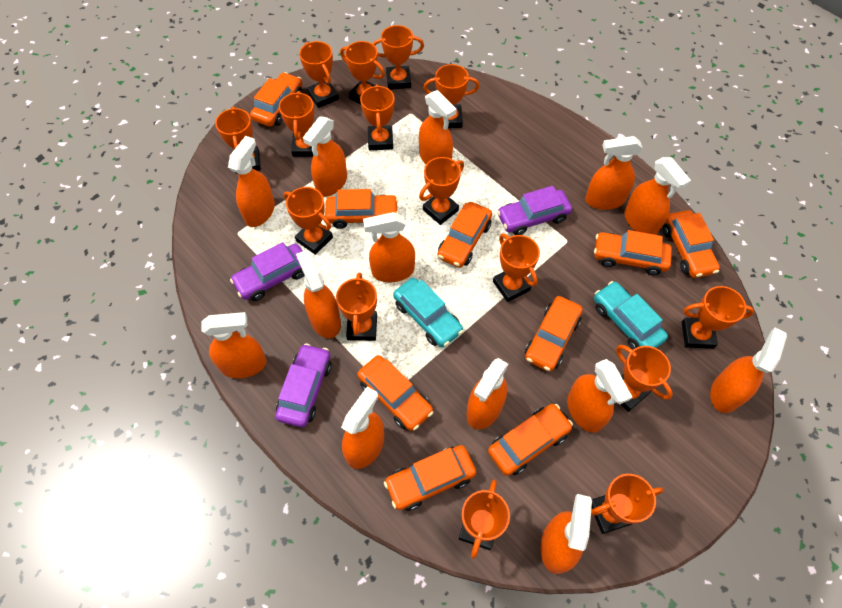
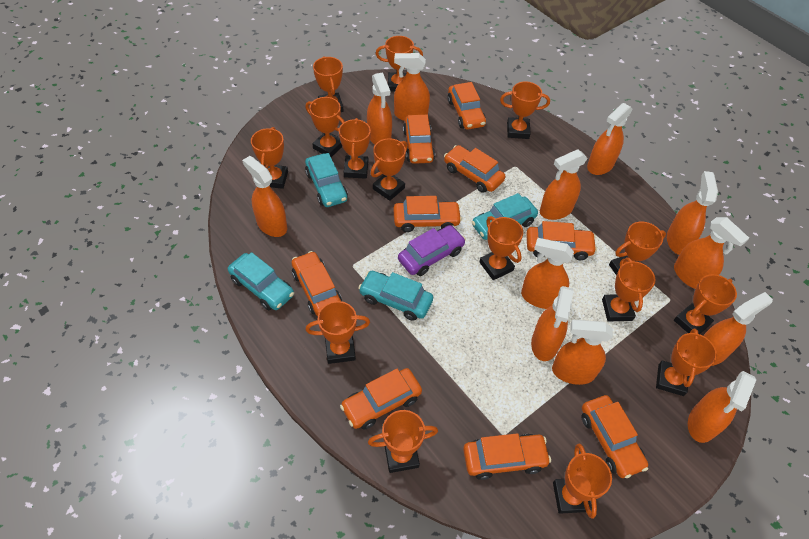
orange spray bottle: 13 -> 12
purple car: 3 -> 1
turquoise car: 2 -> 4

